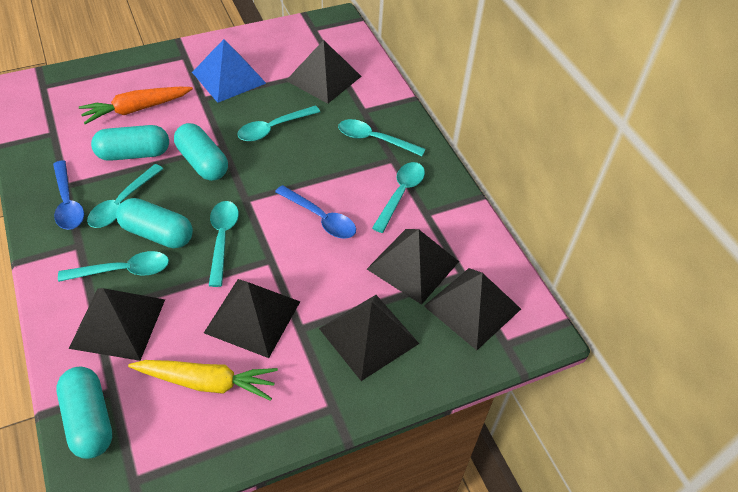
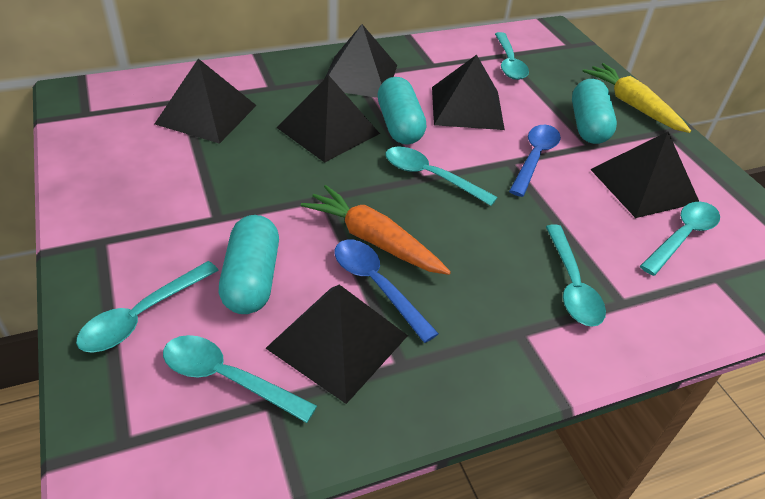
blue pyramid: 1 -> 0
turquoise capsule: 4 -> 3

